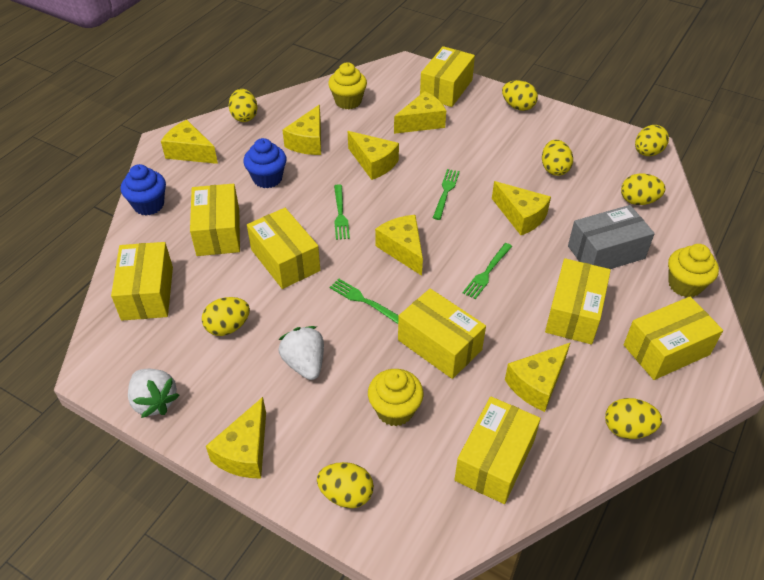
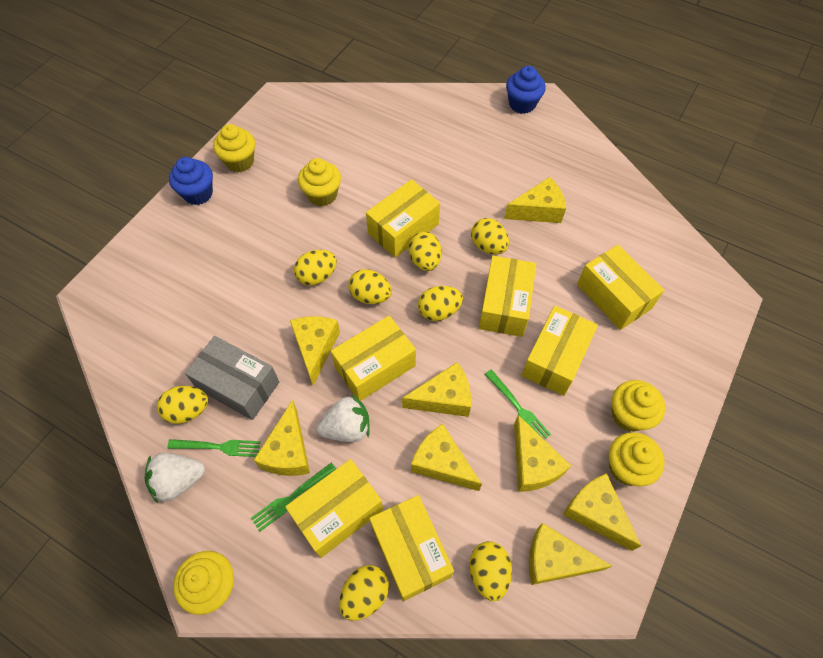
green fork: 4 -> 3
yellow box: 8 -> 7
yellow cupcake: 3 -> 5

